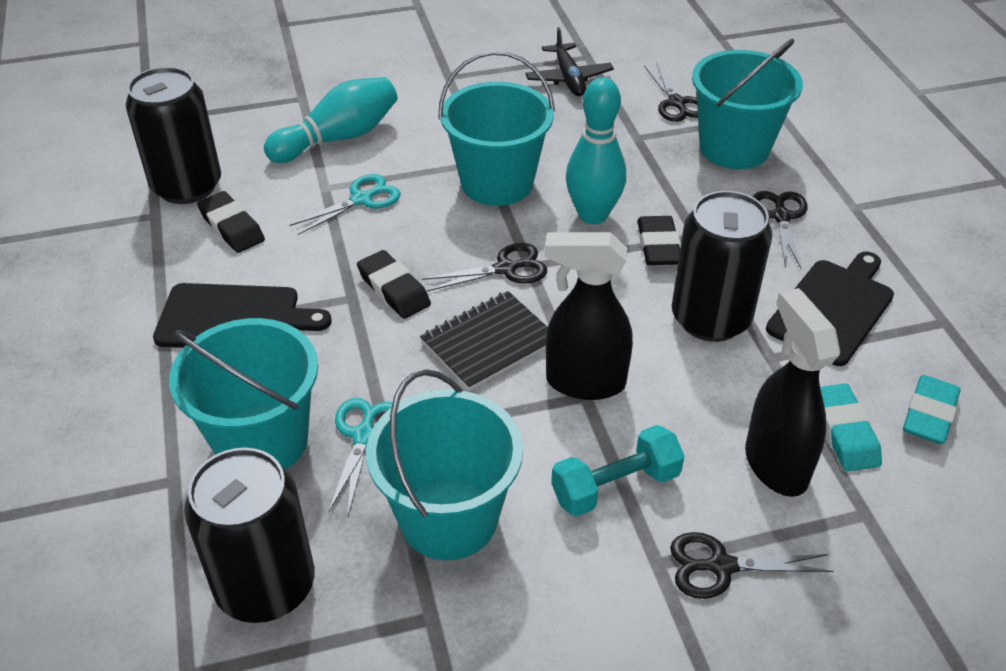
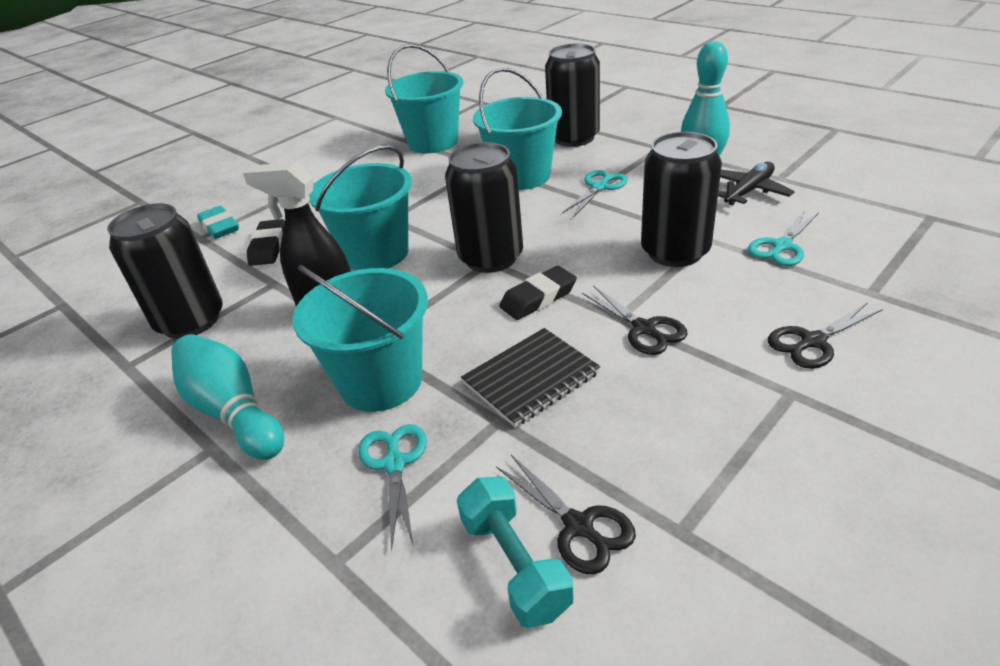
black can: 3 -> 4
black cutting board: 2 -> 0
black eraser: 3 -> 2
black scissors: 4 -> 3
black spray bottle: 2 -> 1
turquoise eraser: 2 -> 1
turquoise scissors: 2 -> 3

